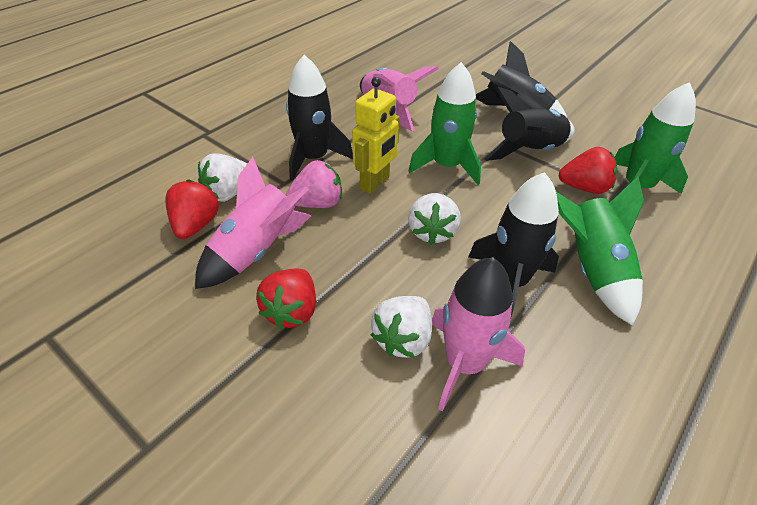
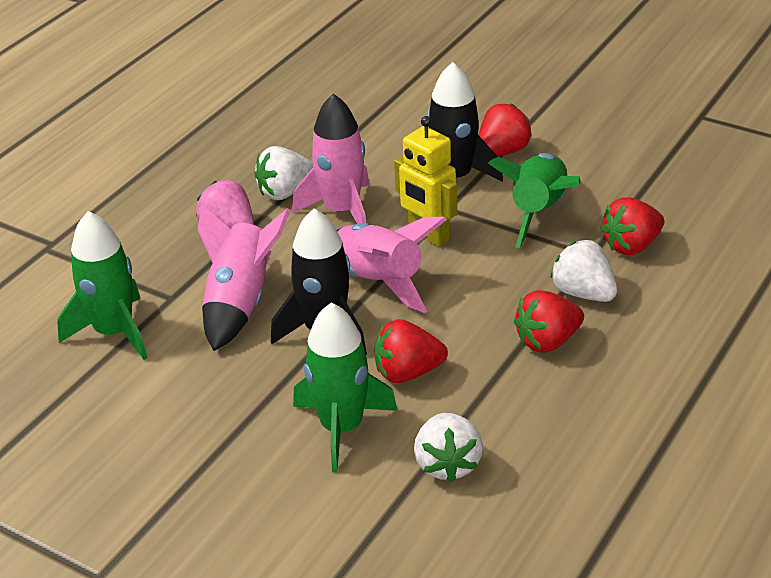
black rocket: 4 -> 2
red strawberry: 3 -> 4

